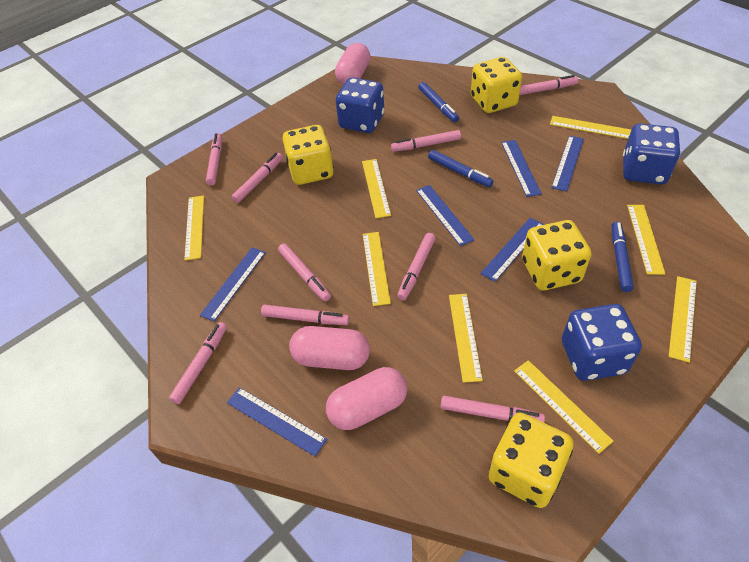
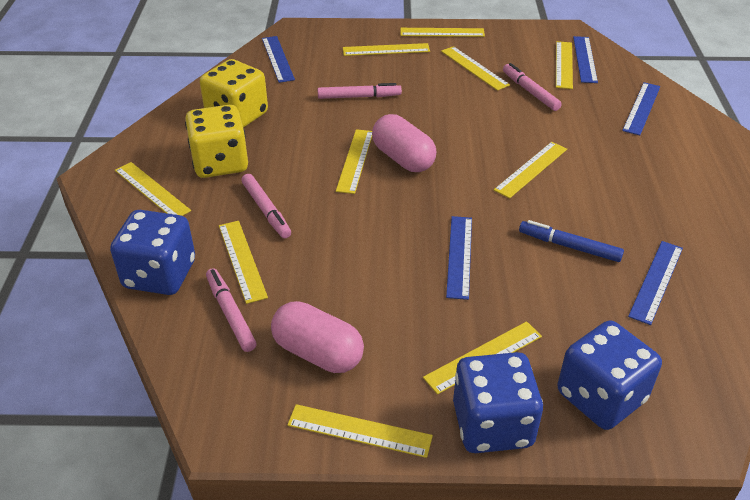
blue marker: 3 -> 1
blue ruler: 6 -> 5
pink capsule: 3 -> 2
pink marker: 9 -> 4
yellow dice: 4 -> 2
yellow ruler: 8 -> 10

